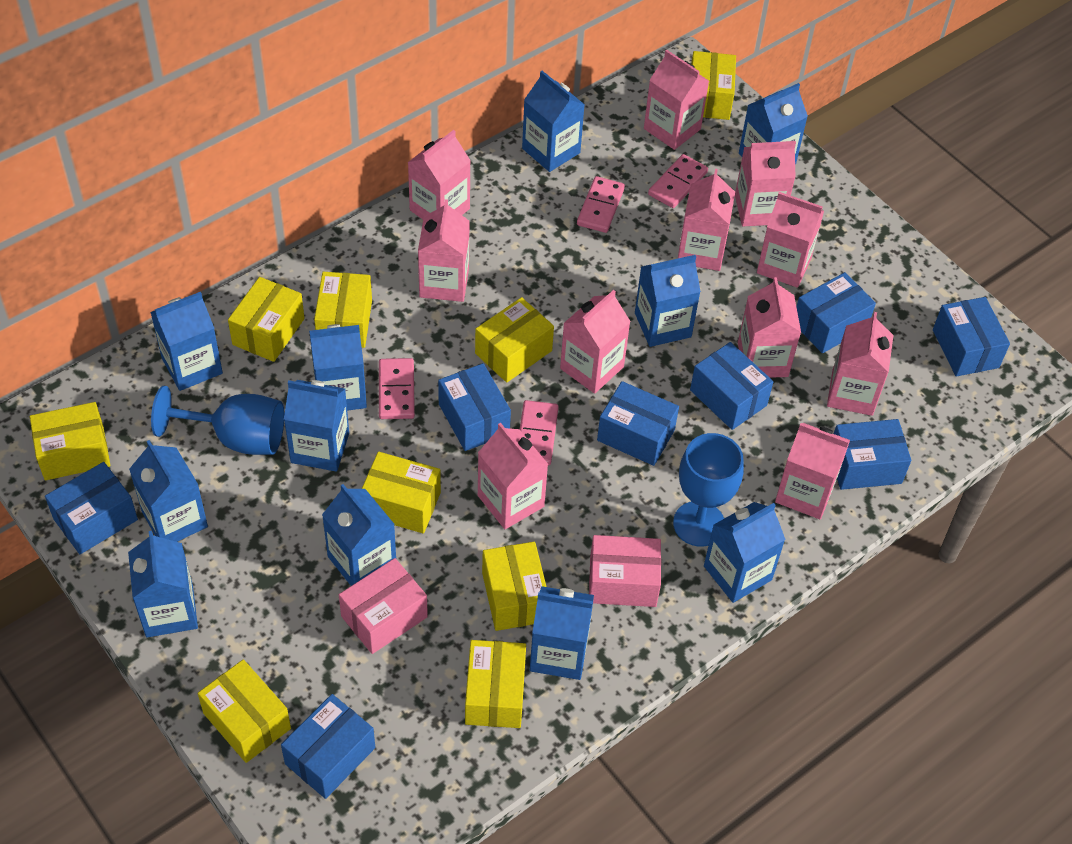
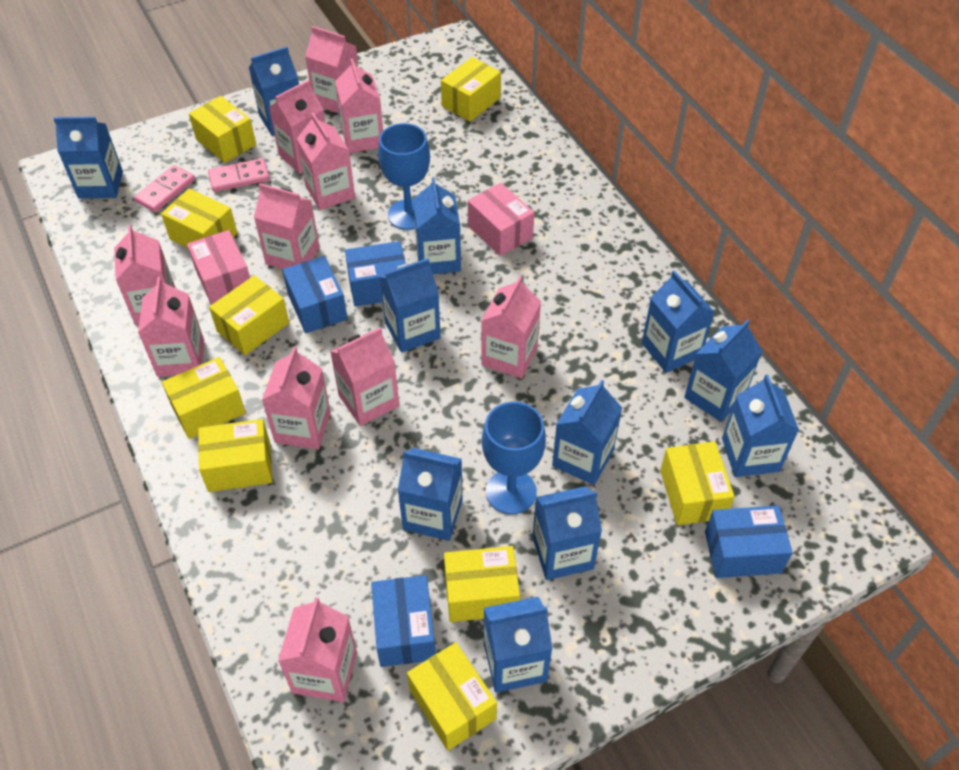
blue box: 8 -> 4
pink domino: 4 -> 2

